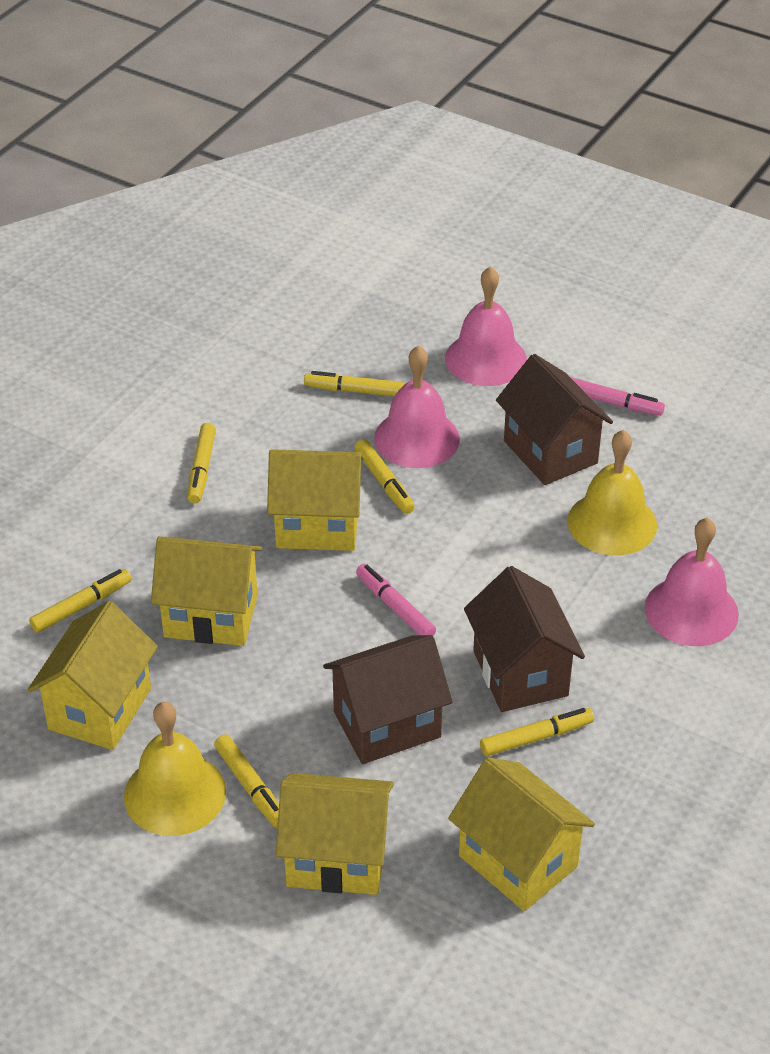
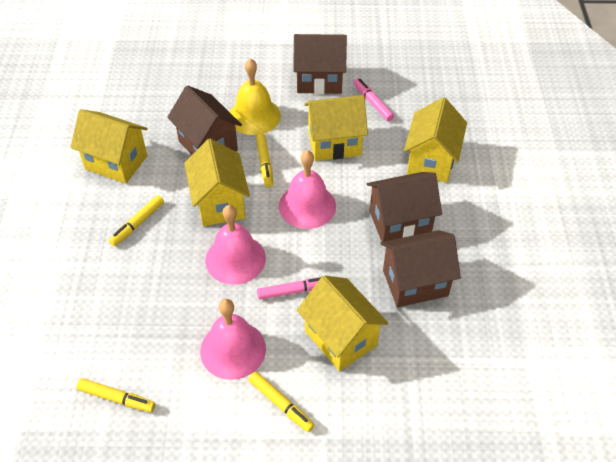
brown house: 3 -> 4
yellow bell: 2 -> 1
yellow marker: 6 -> 4

